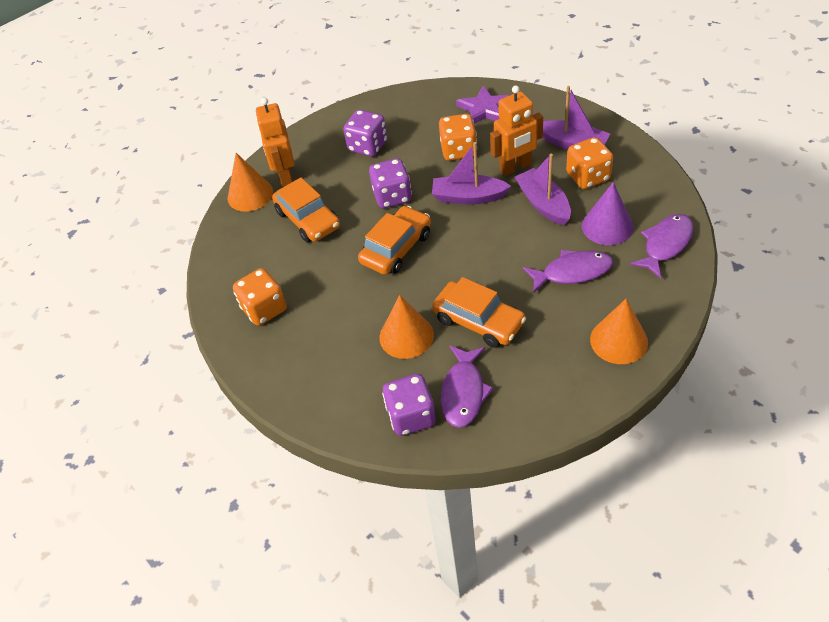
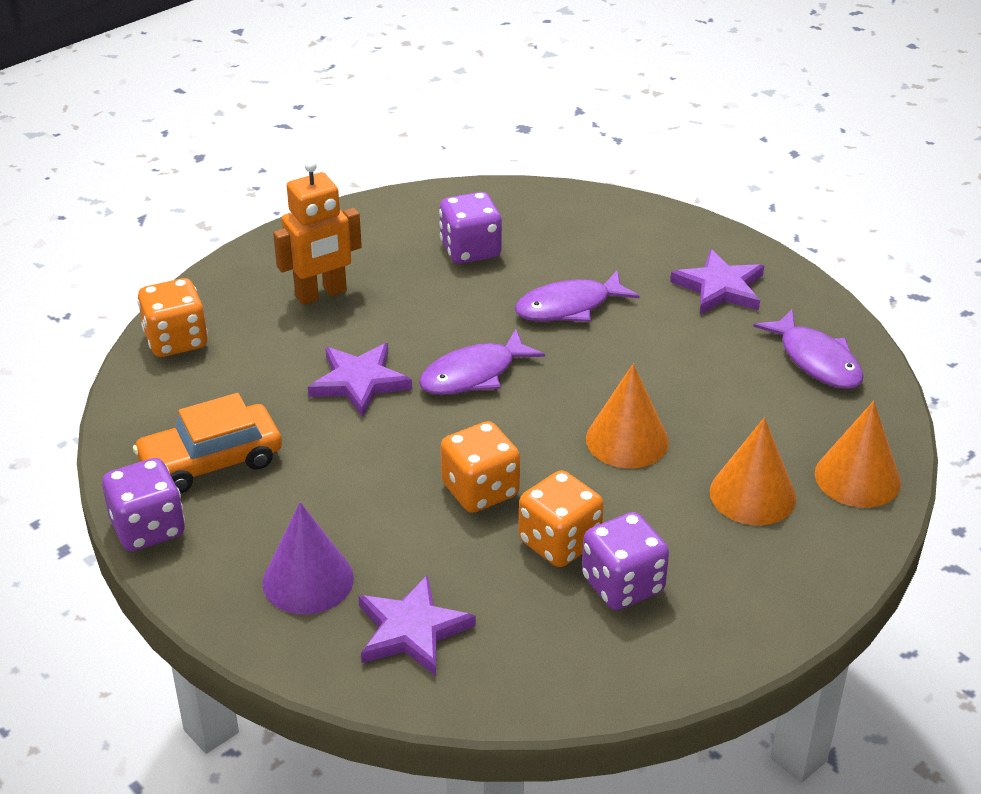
orange car: 3 -> 1
orange robot: 2 -> 1
purple boat: 3 -> 0
purple star: 1 -> 3

